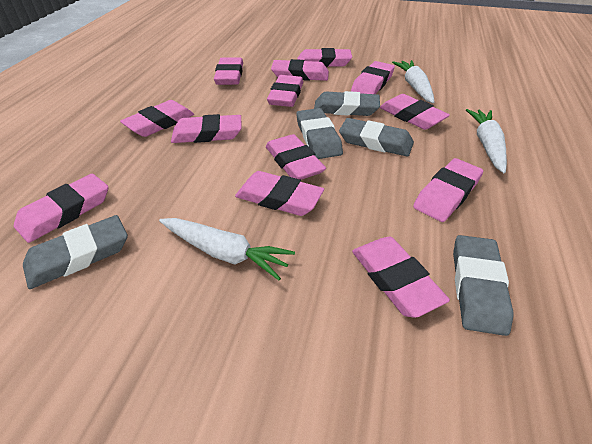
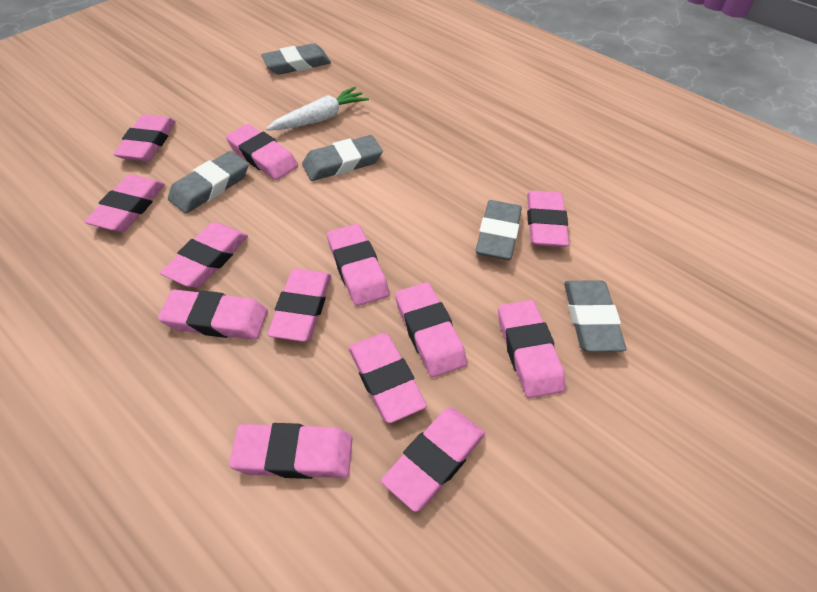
white carrot: 3 -> 1

